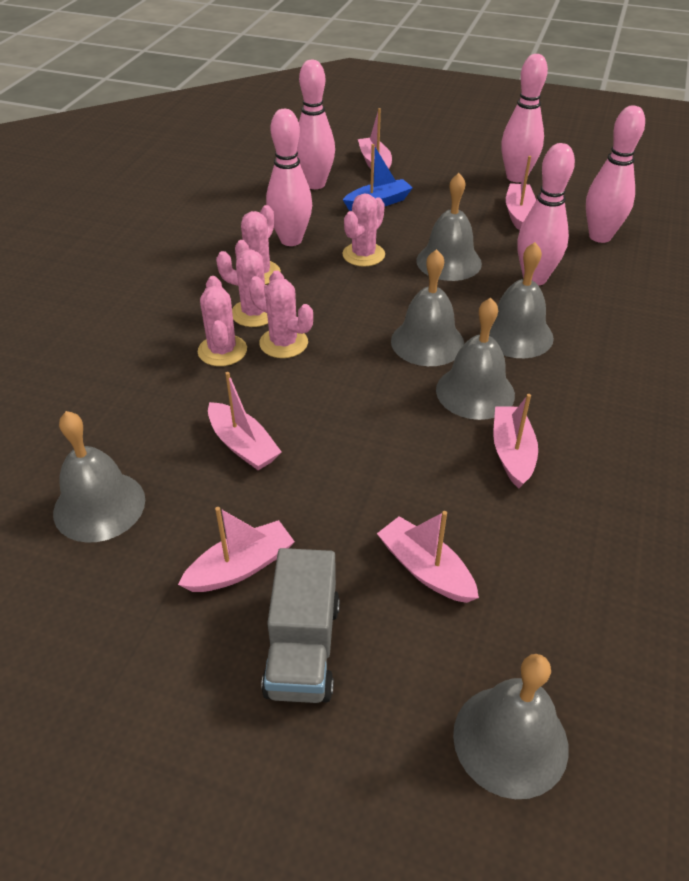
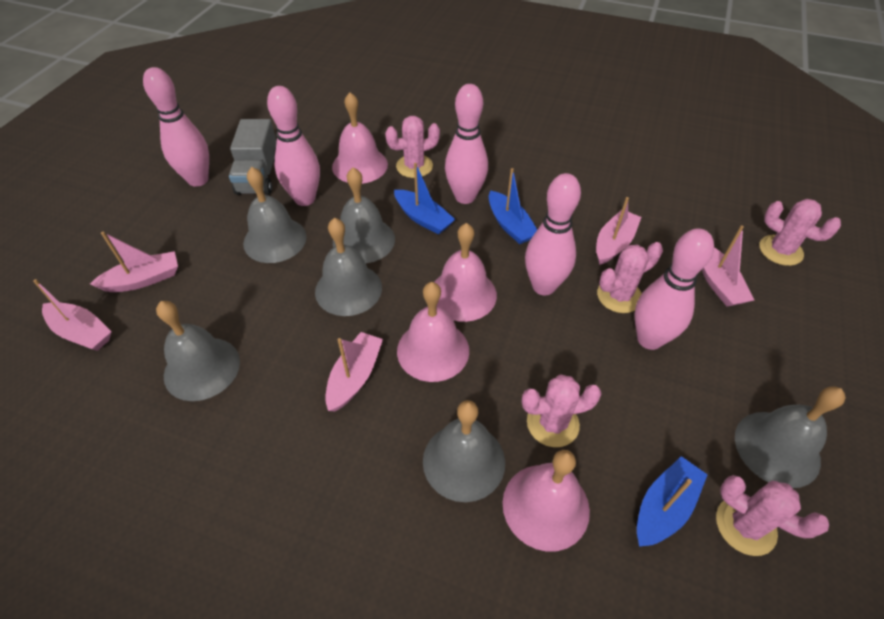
blue boat: 1 -> 3
pink bell: 0 -> 4
pink boat: 6 -> 5

